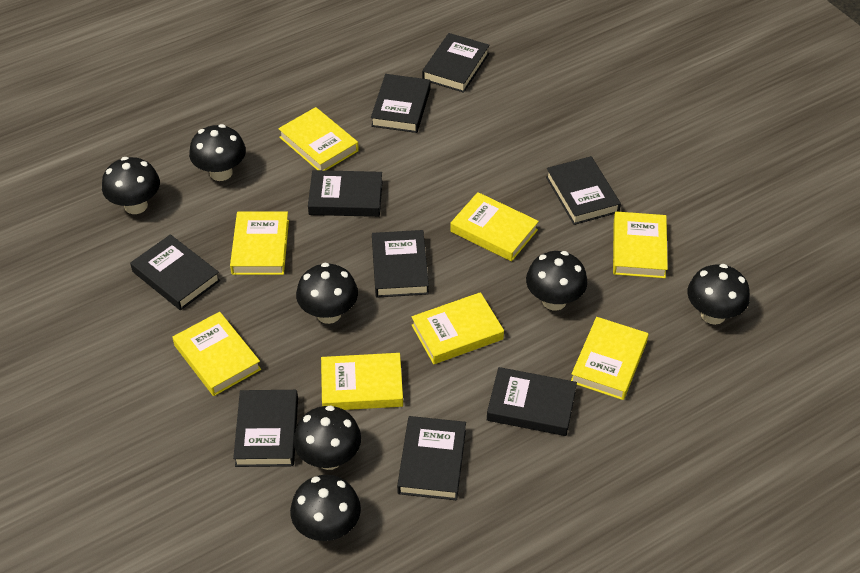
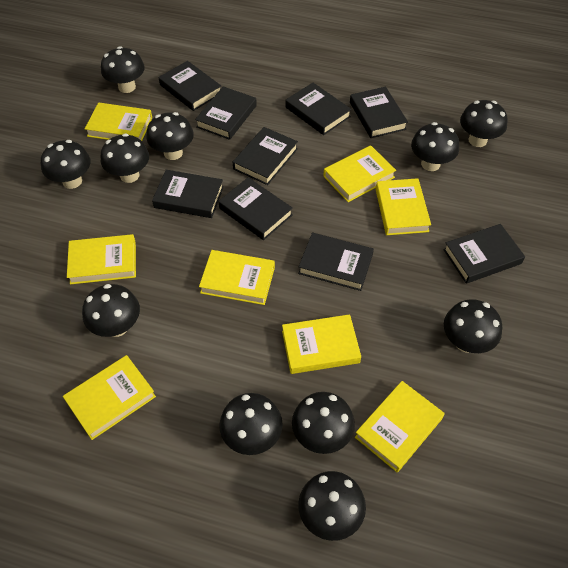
black mushroom: 7 -> 11

